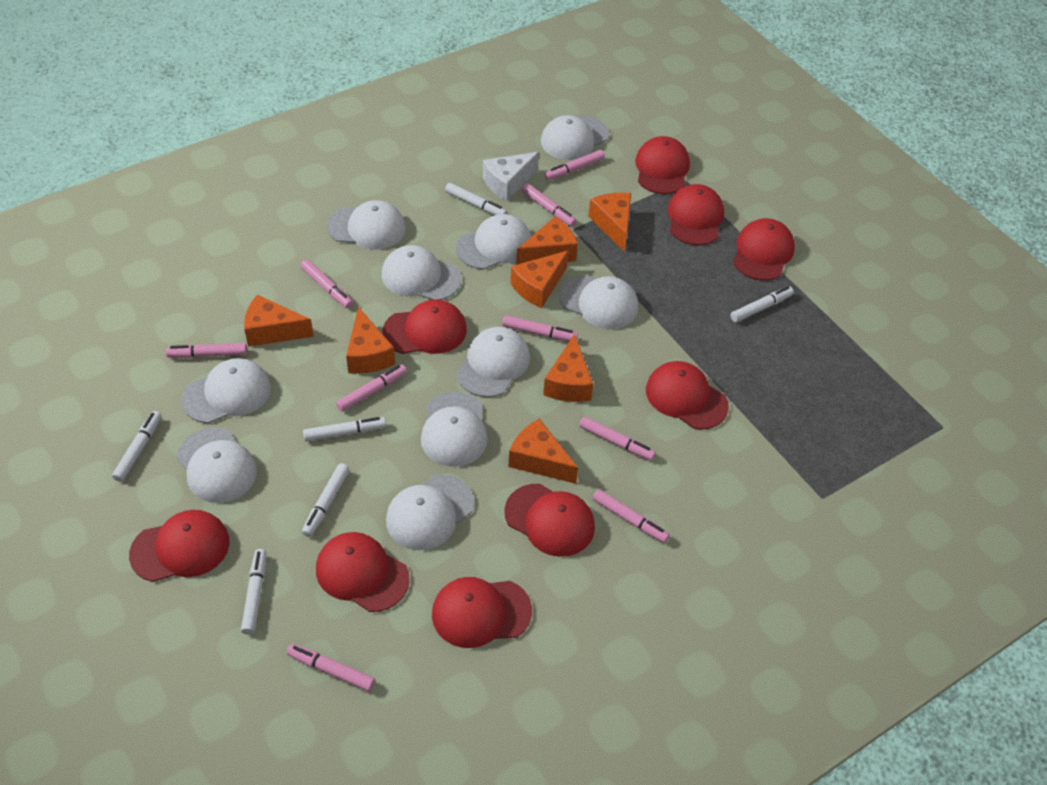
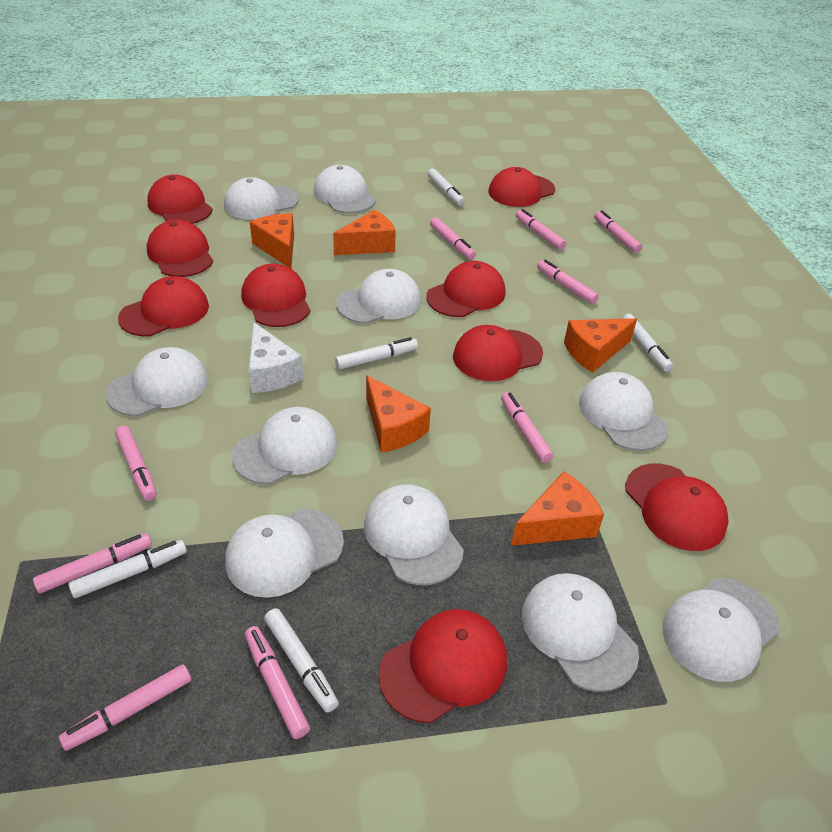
orange cheese: 7 -> 5
white marker: 6 -> 5

